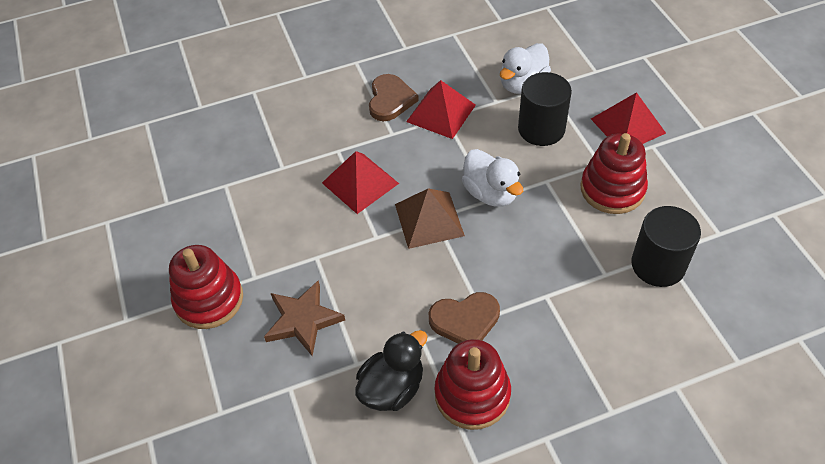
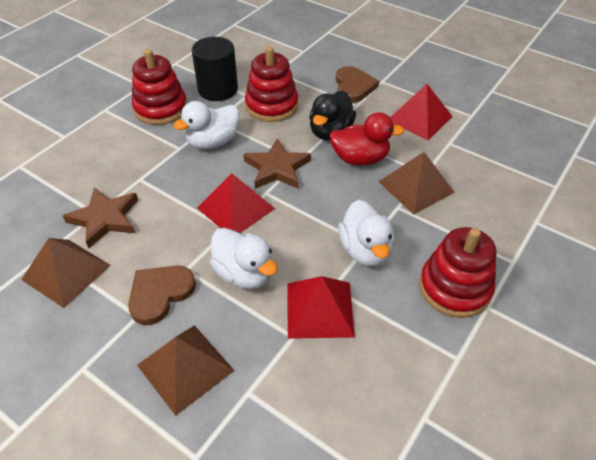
black cylinder: 2 -> 1
brown pyramid: 1 -> 3
brown star: 1 -> 2
red duck: 0 -> 1
white duck: 2 -> 3

